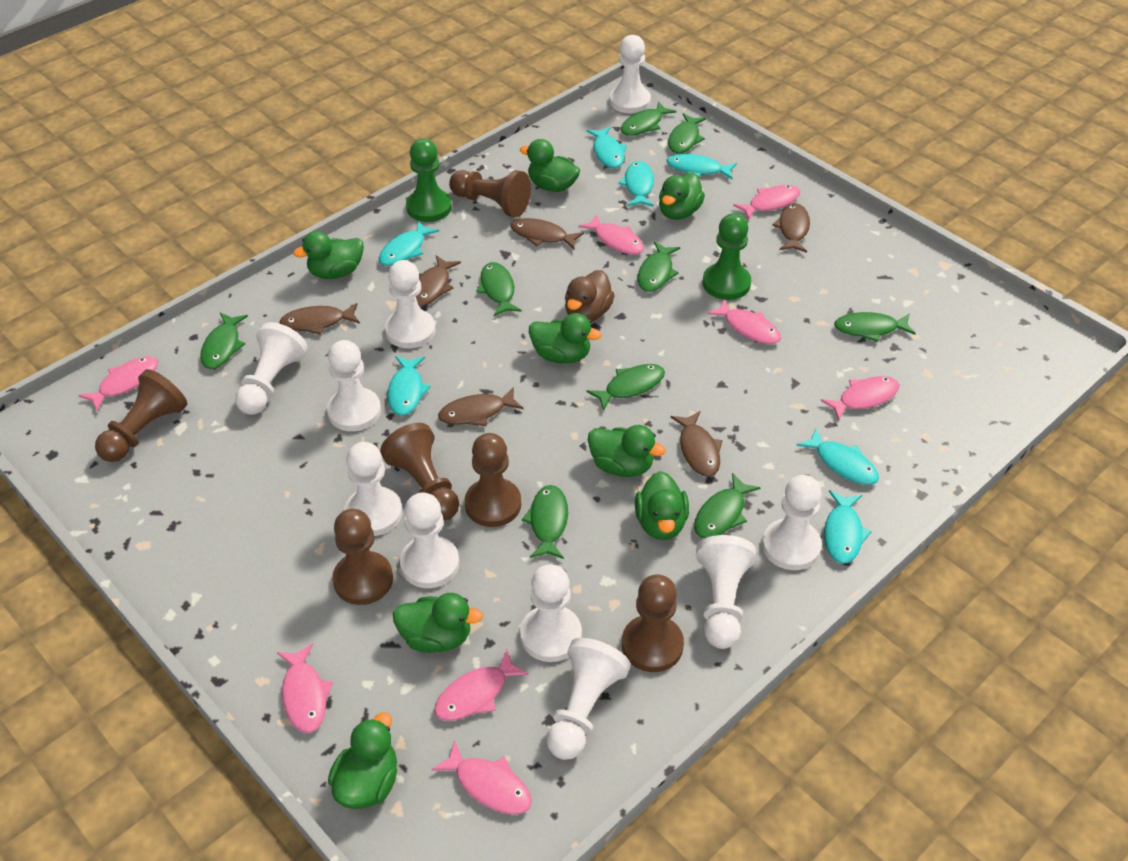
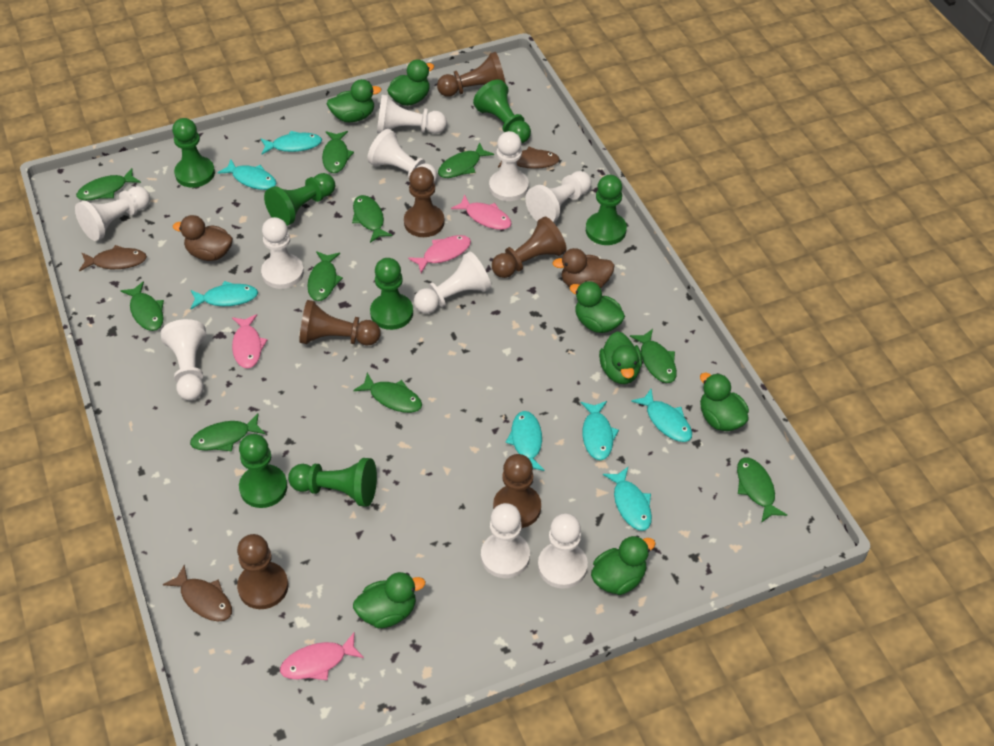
brown duck: 1 -> 2
brown fish: 6 -> 3
green duck: 8 -> 7
green fish: 9 -> 10
green pawn: 2 -> 7
pink fish: 8 -> 4

